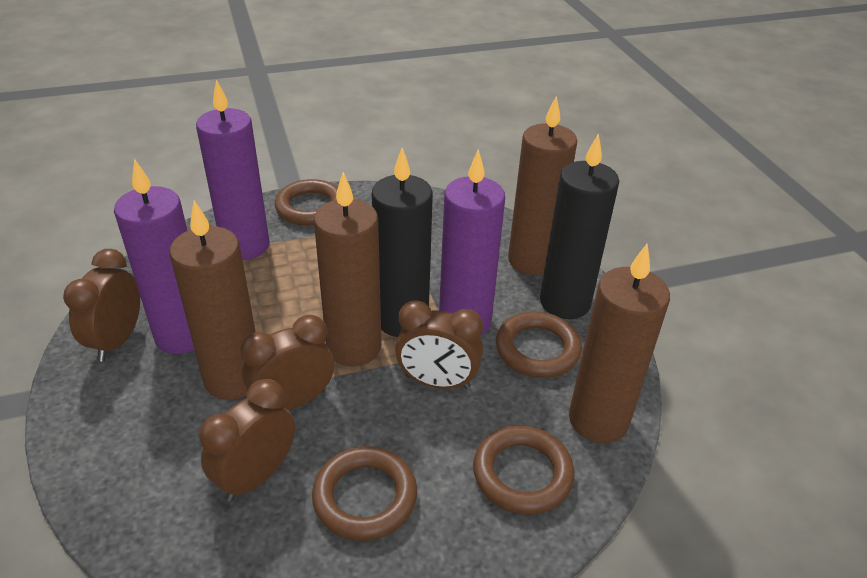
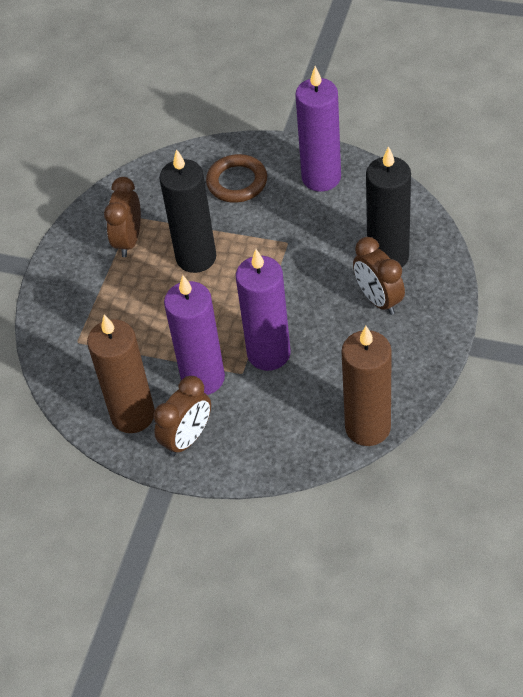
brown candle: 4 -> 2
brown clock: 4 -> 3
brown ring: 4 -> 1

